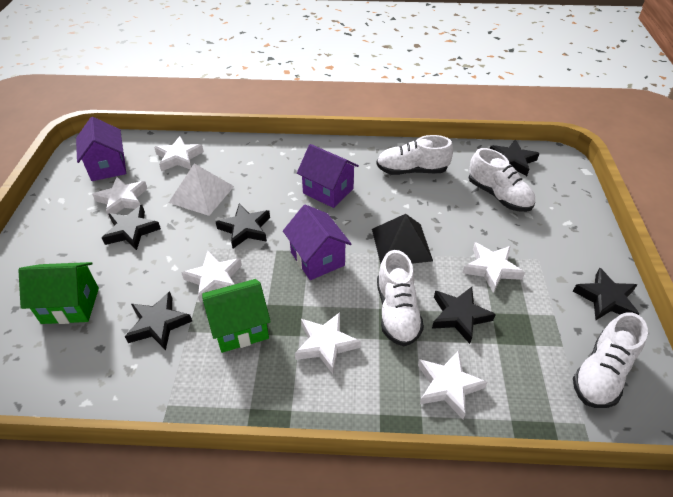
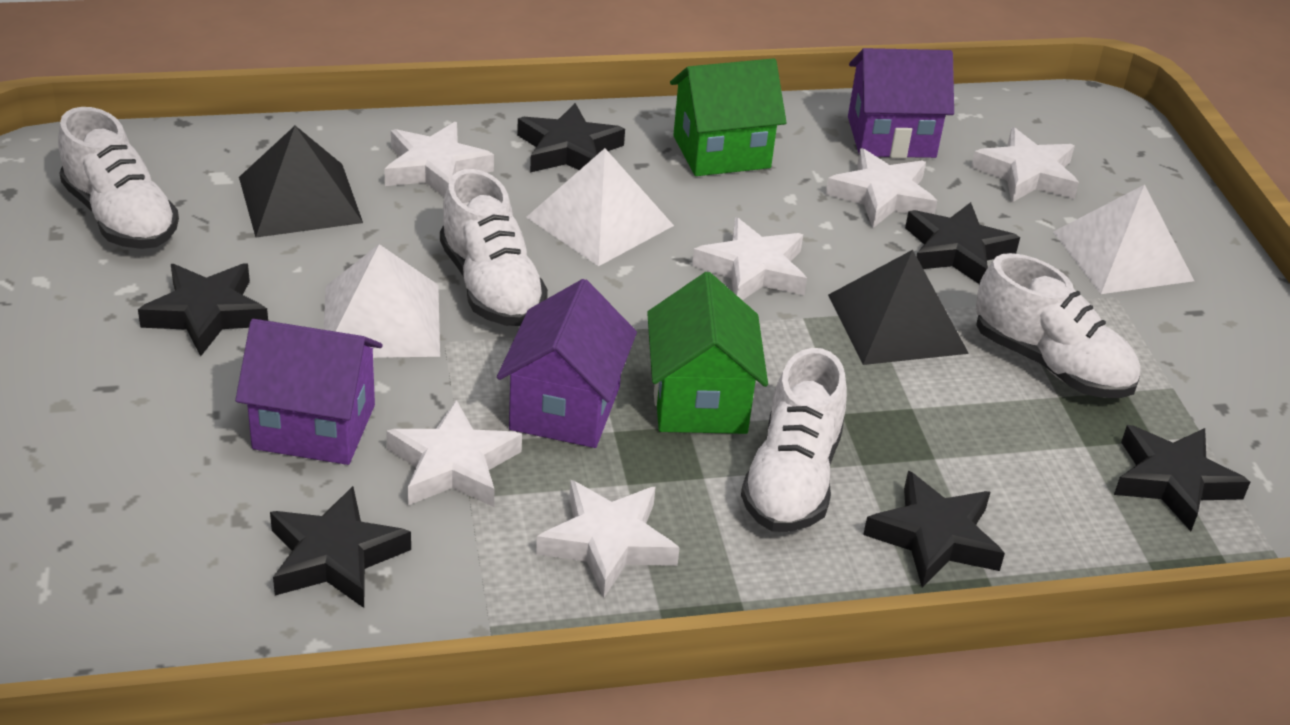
black pyramid: 1 -> 2
white pyramid: 1 -> 3

